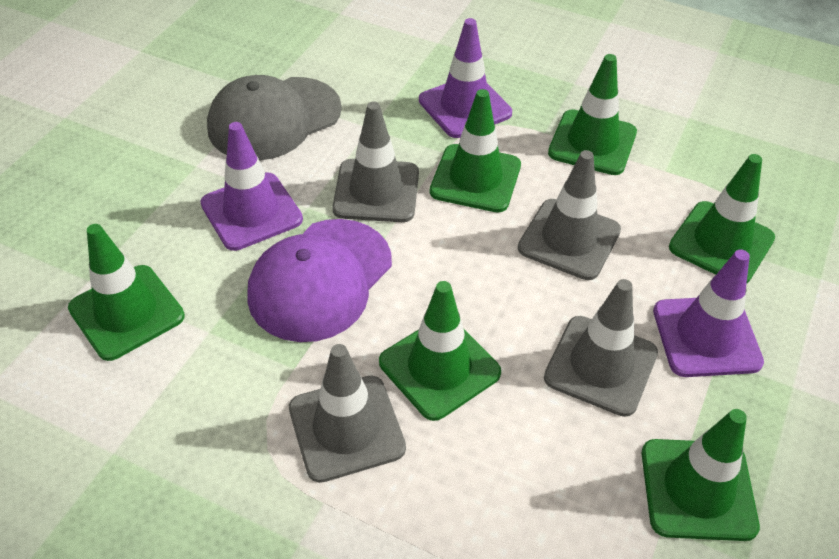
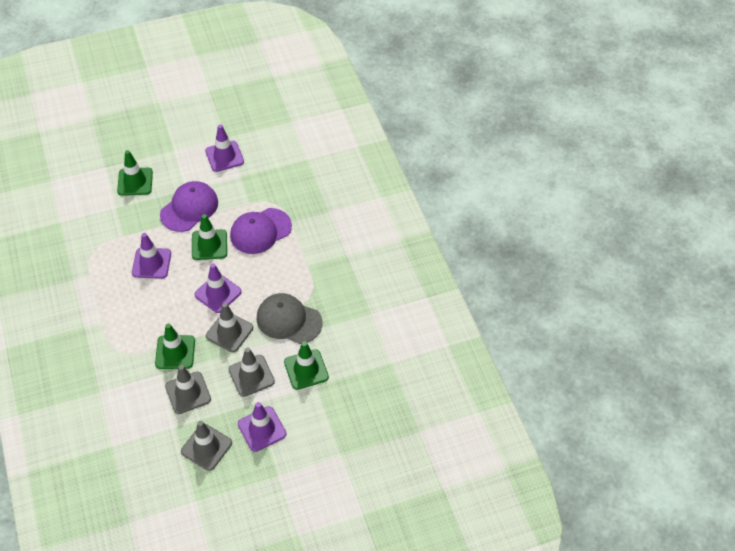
green traffic cone: 6 -> 4
purple cap: 1 -> 2
purple traffic cone: 3 -> 4

